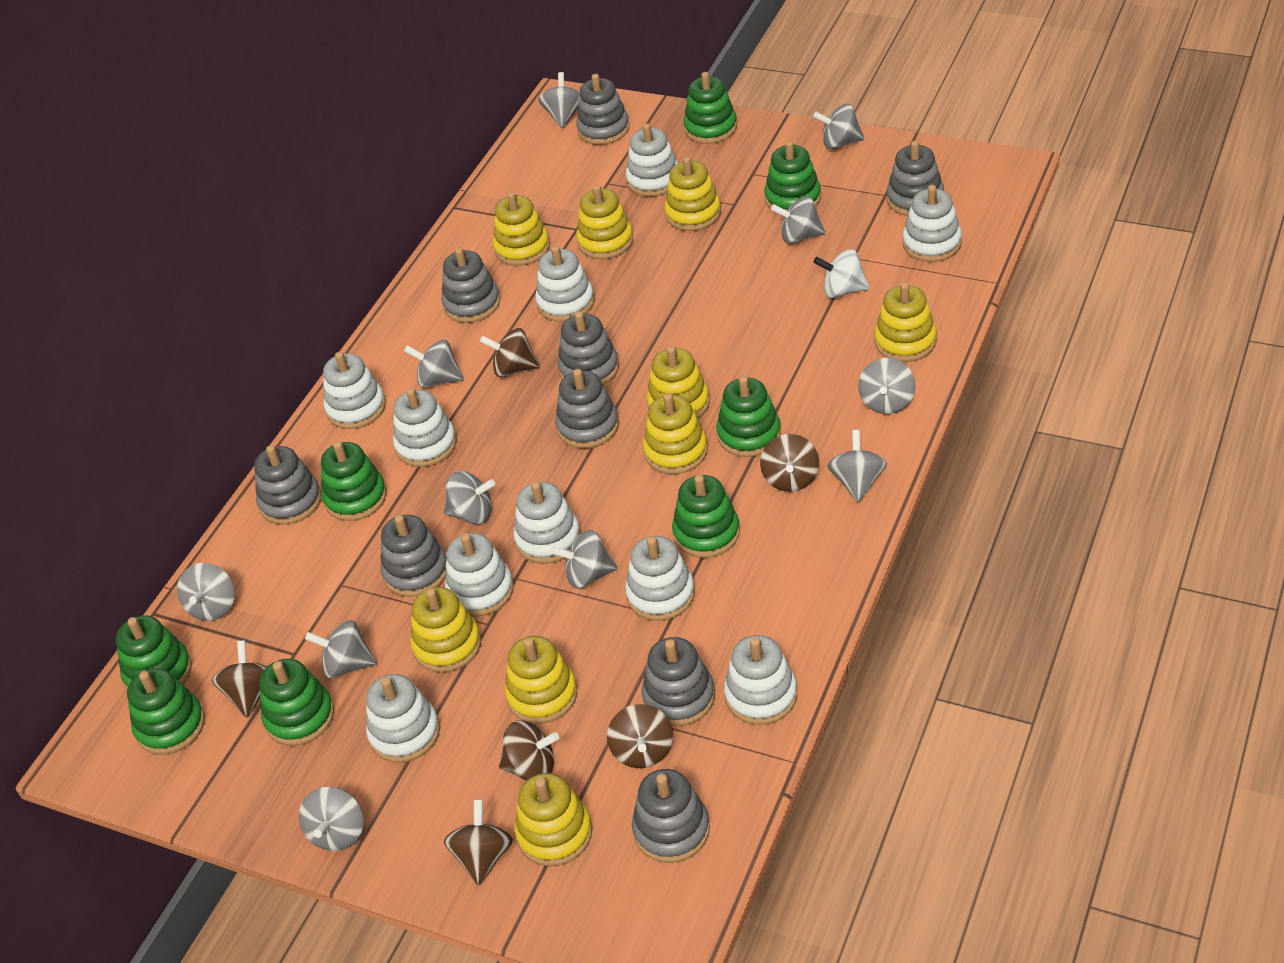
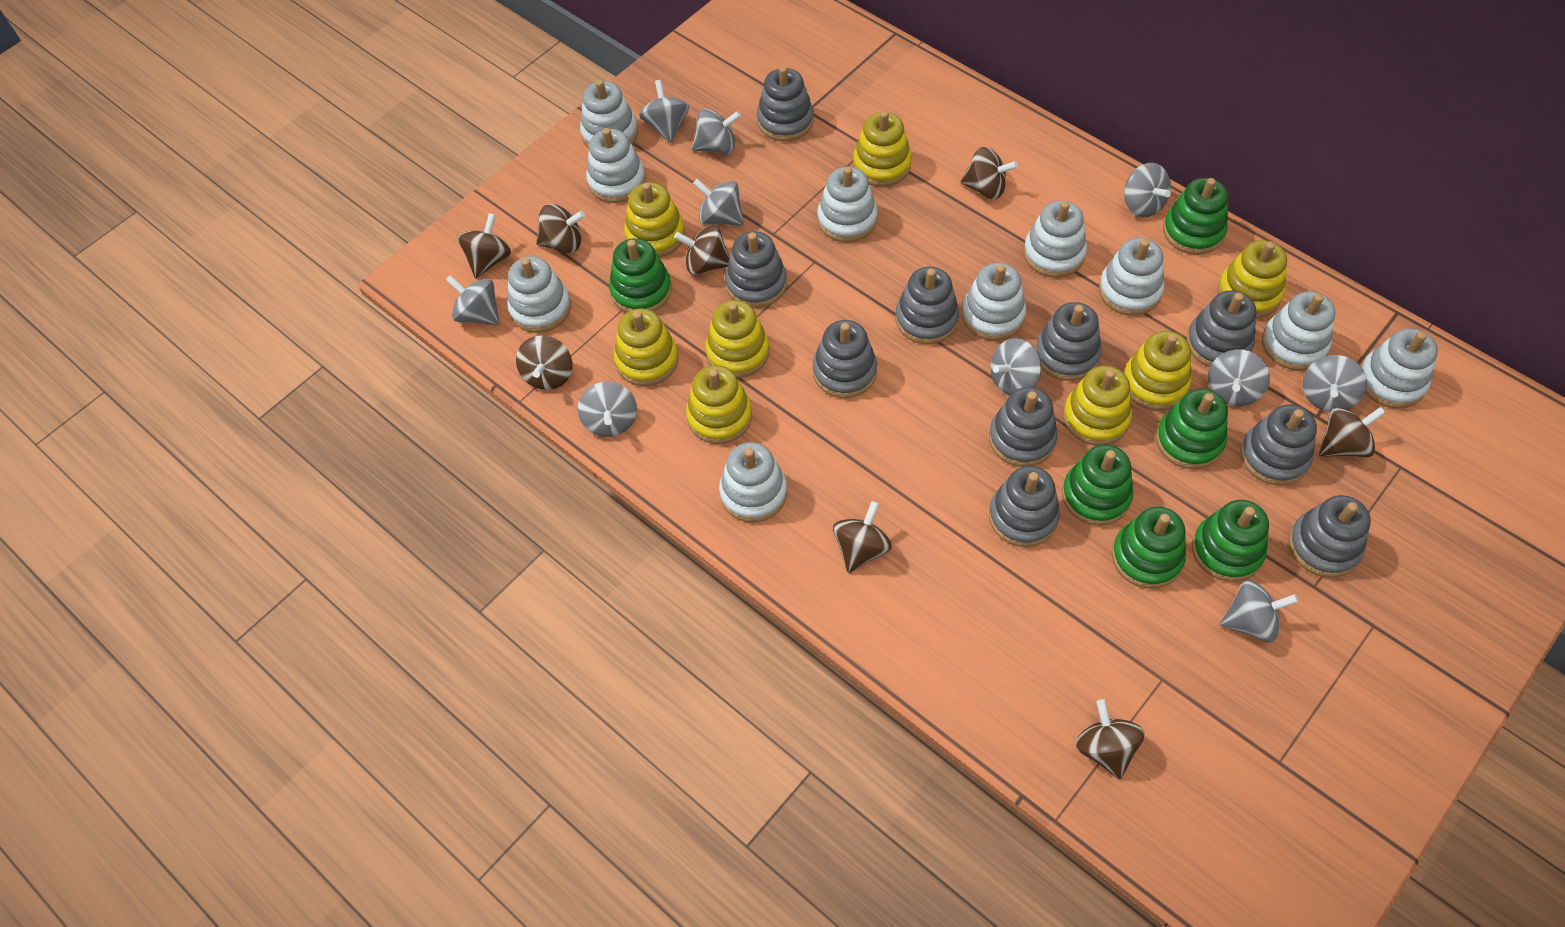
brown spinning top: 6 -> 8
green stacking toy: 8 -> 6
grey spinning top: 11 -> 10
grey stacking toy: 9 -> 10
white spinning top: 1 -> 0
yellow stacking toy: 9 -> 8

